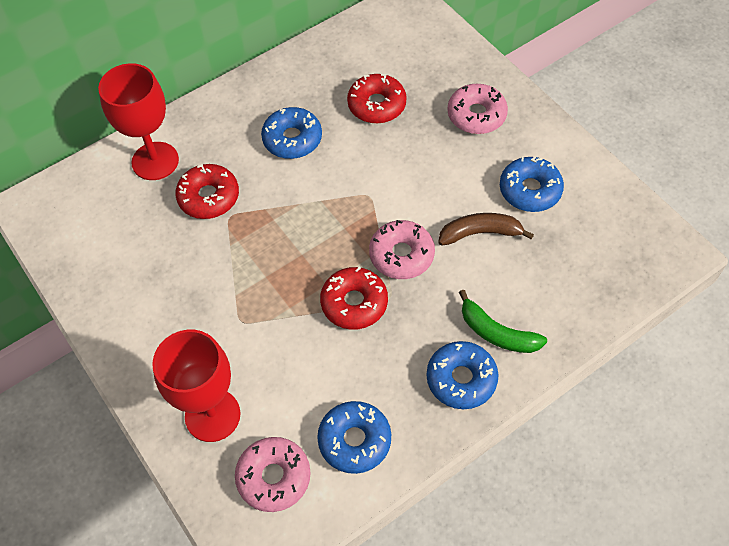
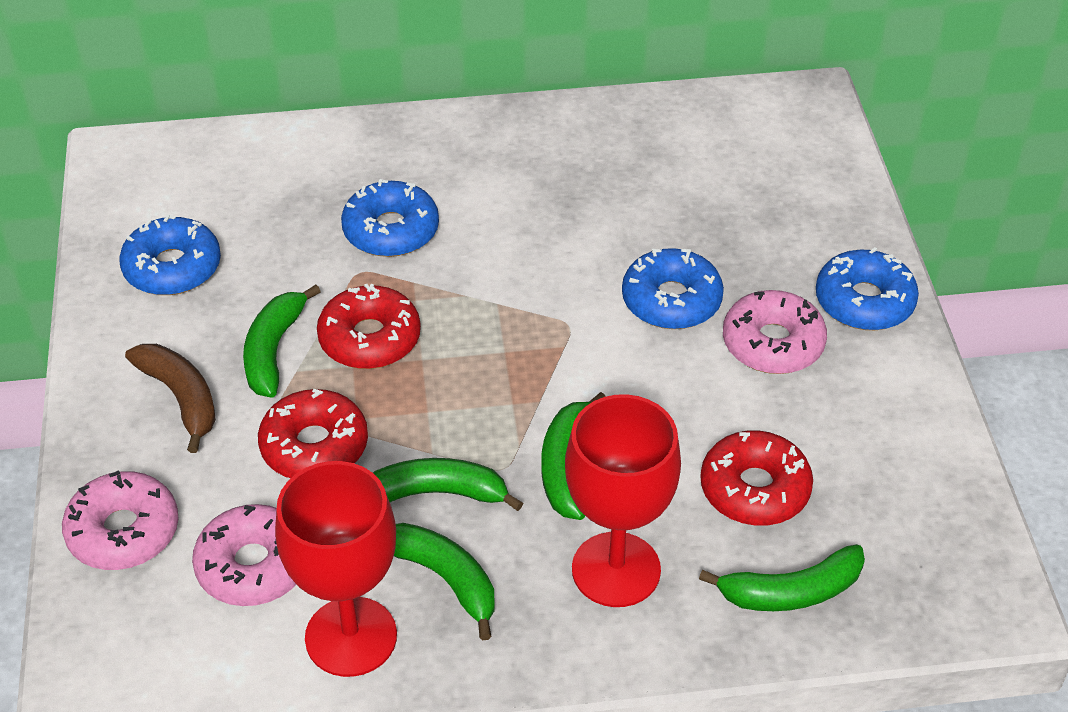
green banana: 1 -> 5

